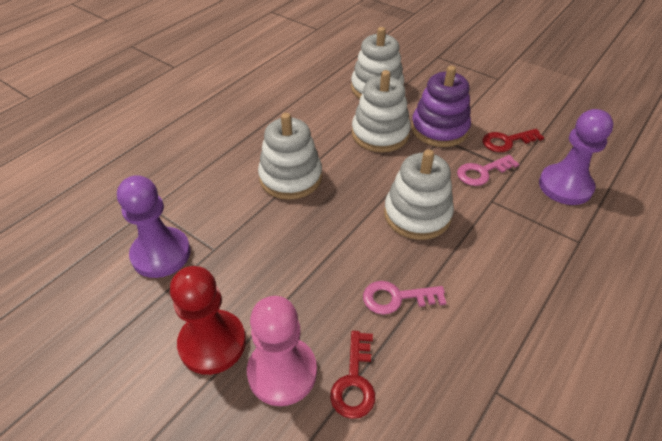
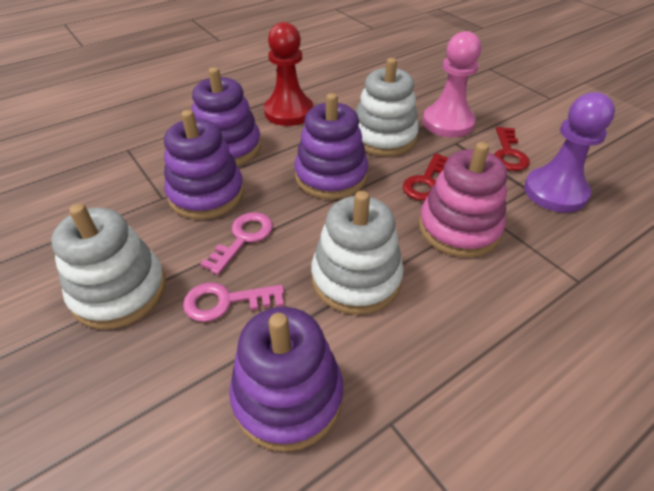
pink stacking toy: 0 -> 1
purple pawn: 2 -> 1
purple stacking toy: 1 -> 4
white stacking toy: 4 -> 3

